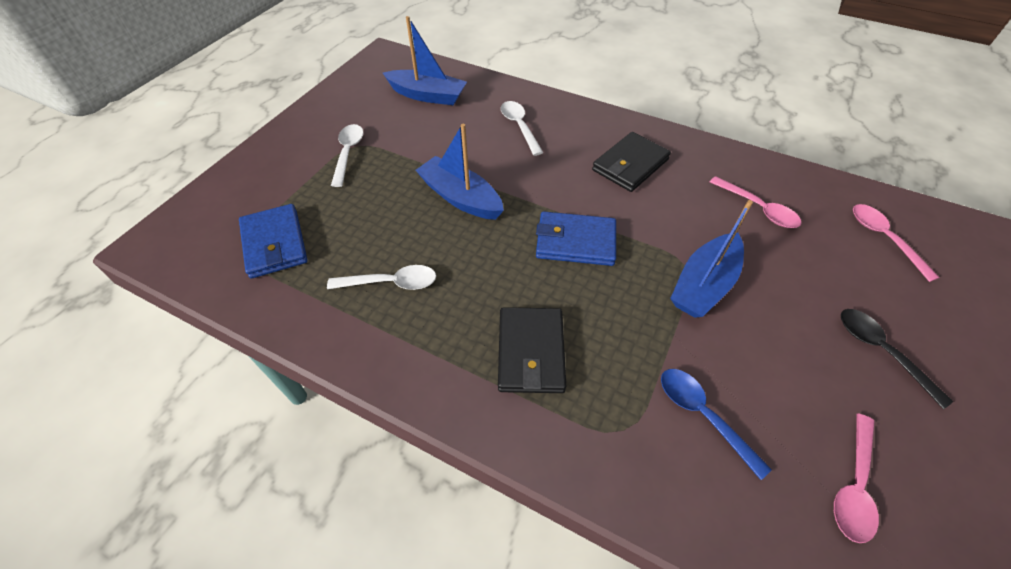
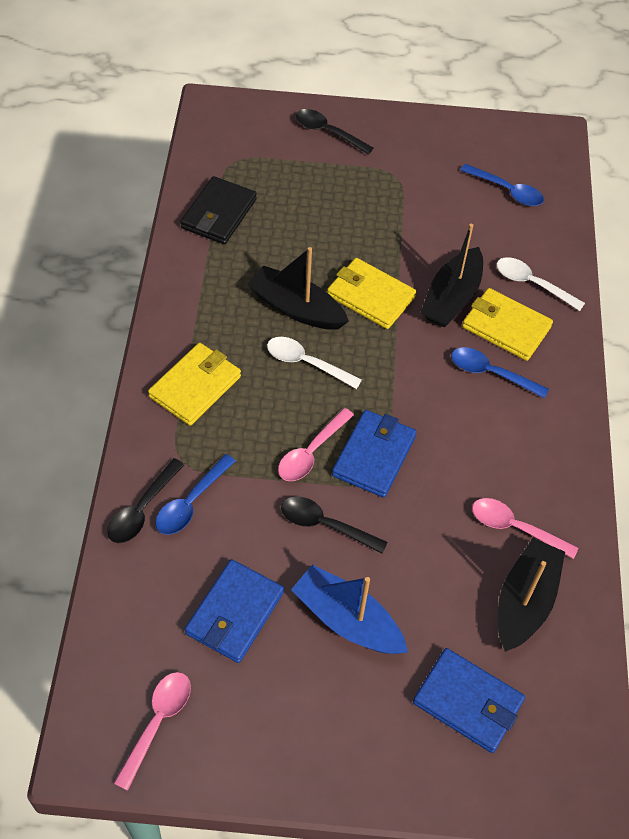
black boat: 0 -> 3
black spoon: 1 -> 3
black wallet: 2 -> 1
blue boat: 3 -> 1
blue spoon: 1 -> 3
blue wallet: 2 -> 3
white spoon: 3 -> 2
yellow wallet: 0 -> 3

